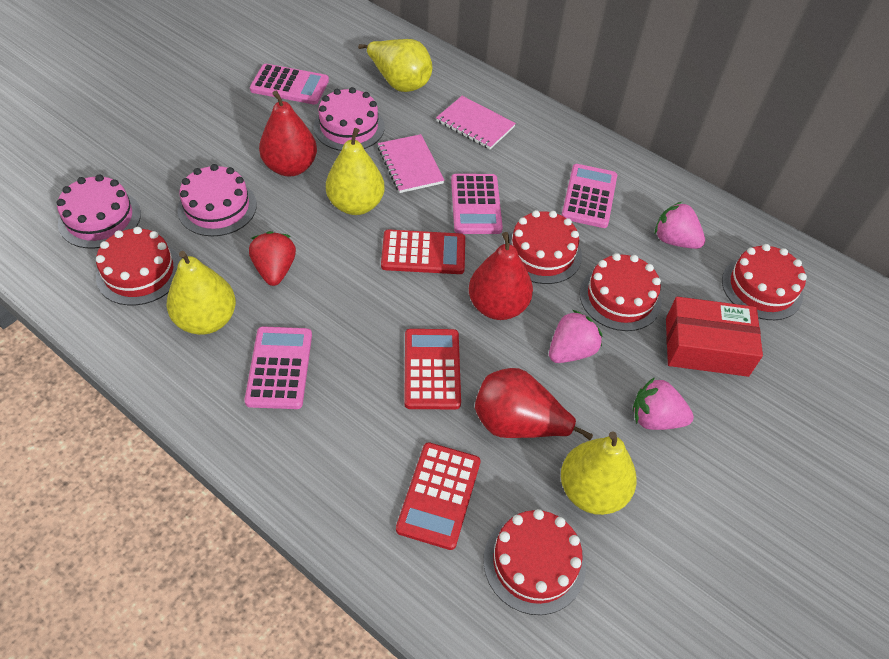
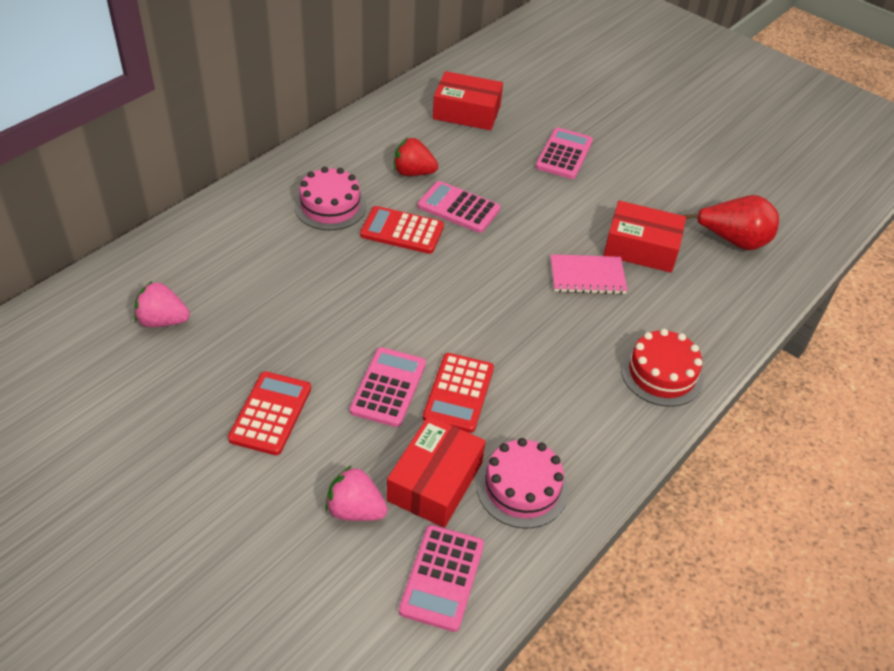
pink cake: 3 -> 2
pink notebook: 2 -> 1
pink strawberry: 3 -> 2
red box: 1 -> 3
red cake: 5 -> 1
red pear: 3 -> 1
yellow pear: 4 -> 0

